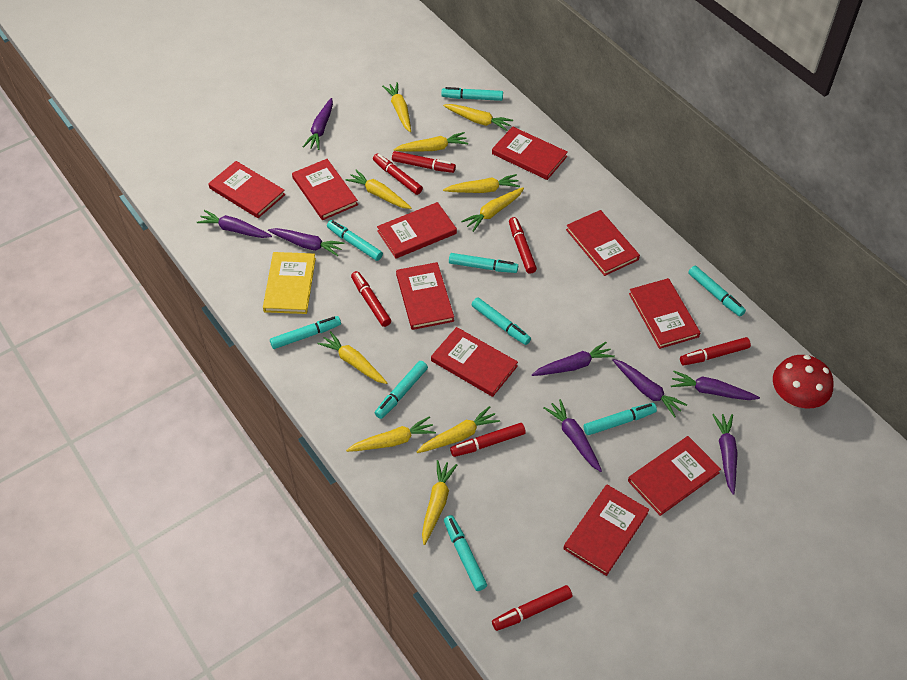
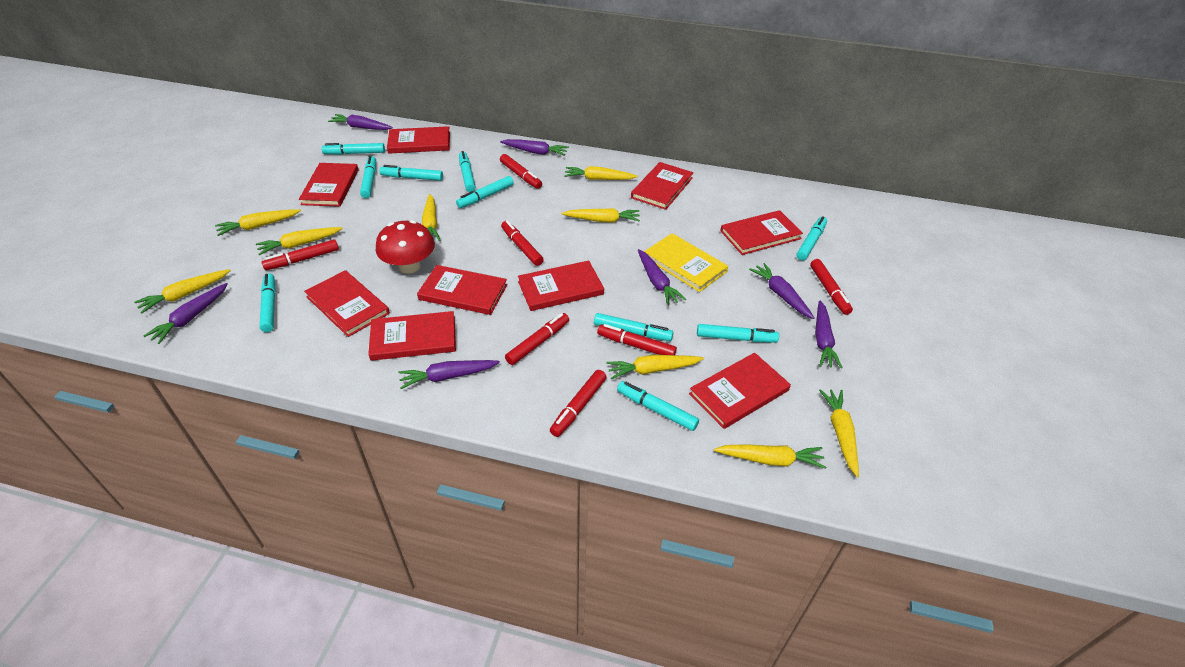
purple carrot: 8 -> 7
red book: 10 -> 9
turquoise marker: 9 -> 10
yellow carrot: 10 -> 9

